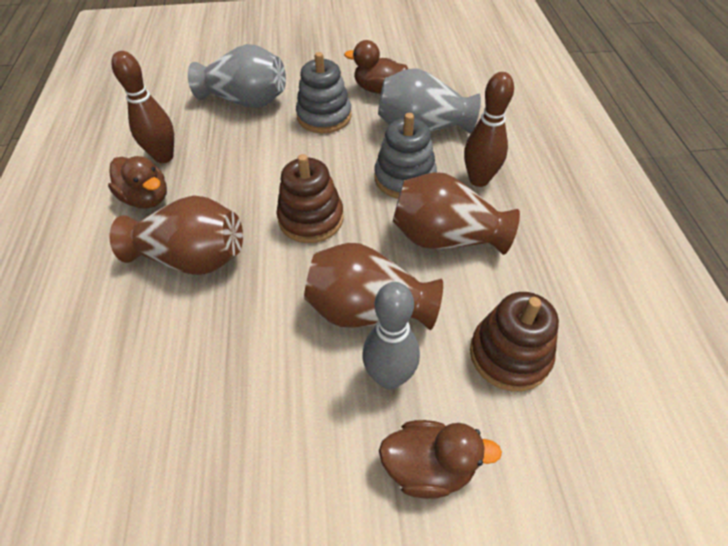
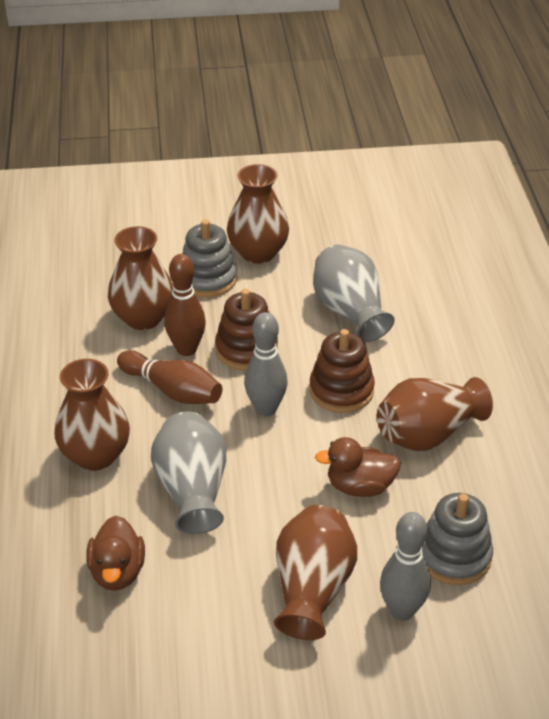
brown duck: 3 -> 2
brown vase: 3 -> 5
grey bowling pin: 1 -> 2

